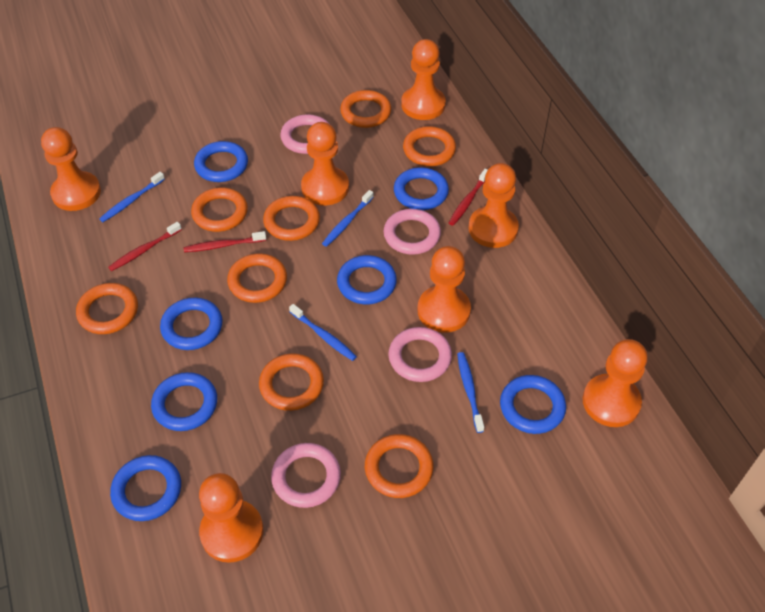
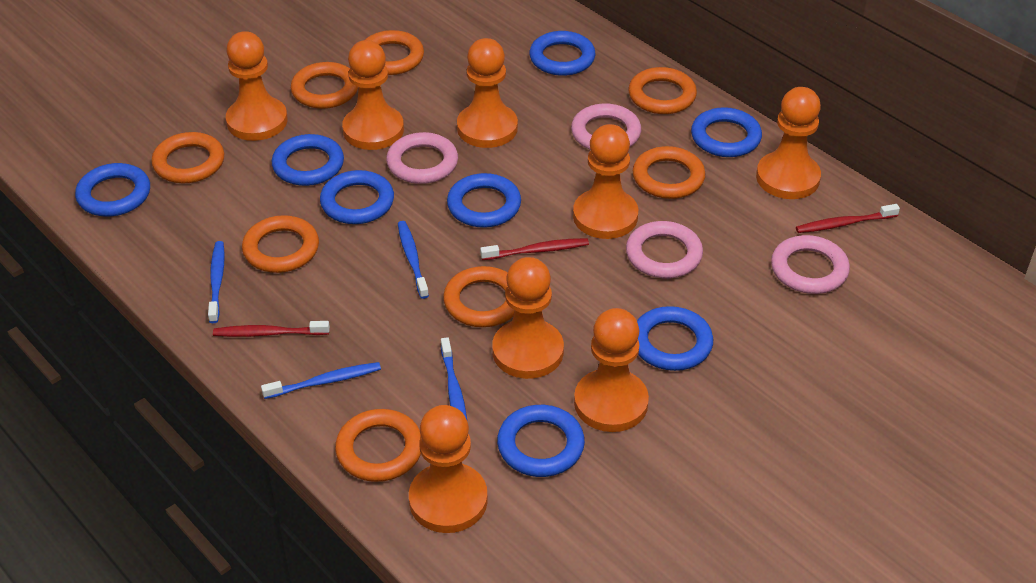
blue ring: 7 -> 8
orange pawn: 7 -> 8

